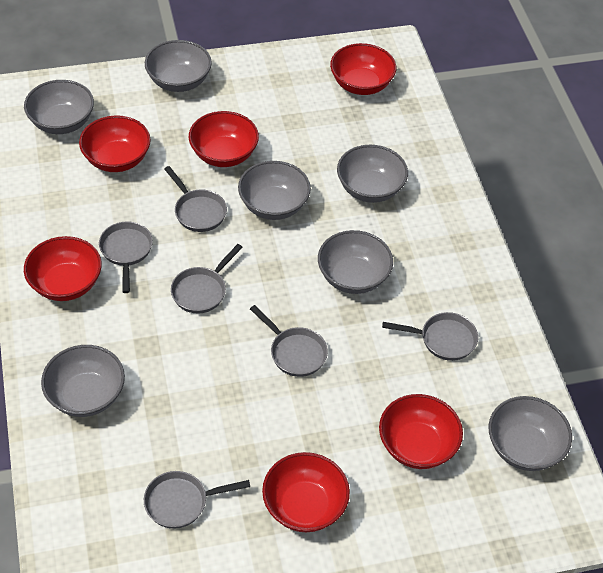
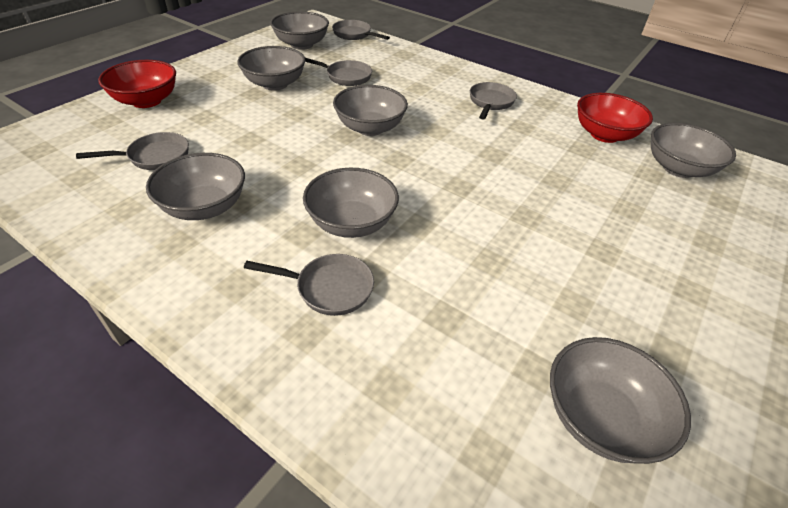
grey pan: 6 -> 5
red bowl: 6 -> 2

